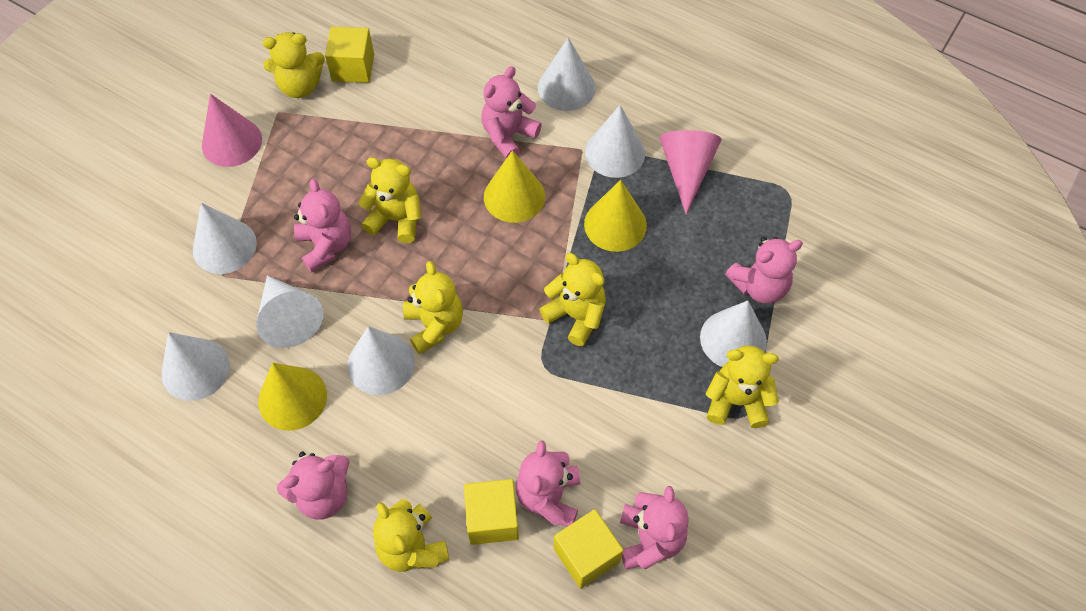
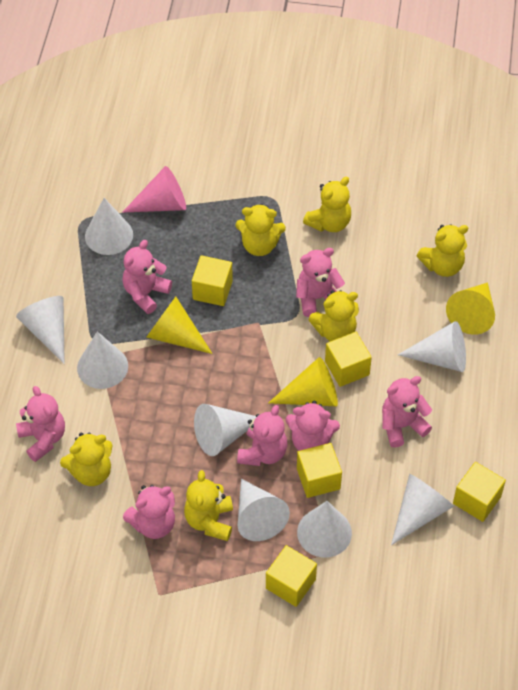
pink cone: 2 -> 1
pink teddy bear: 6 -> 7
white cone: 7 -> 8
yellow cube: 3 -> 5

